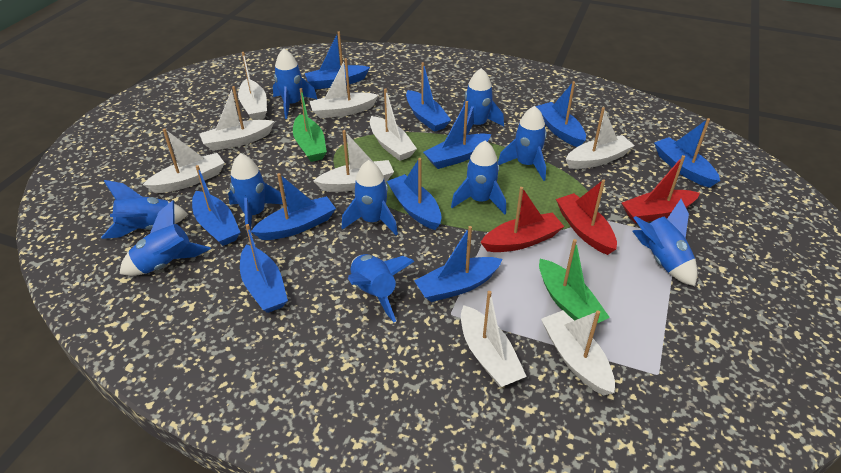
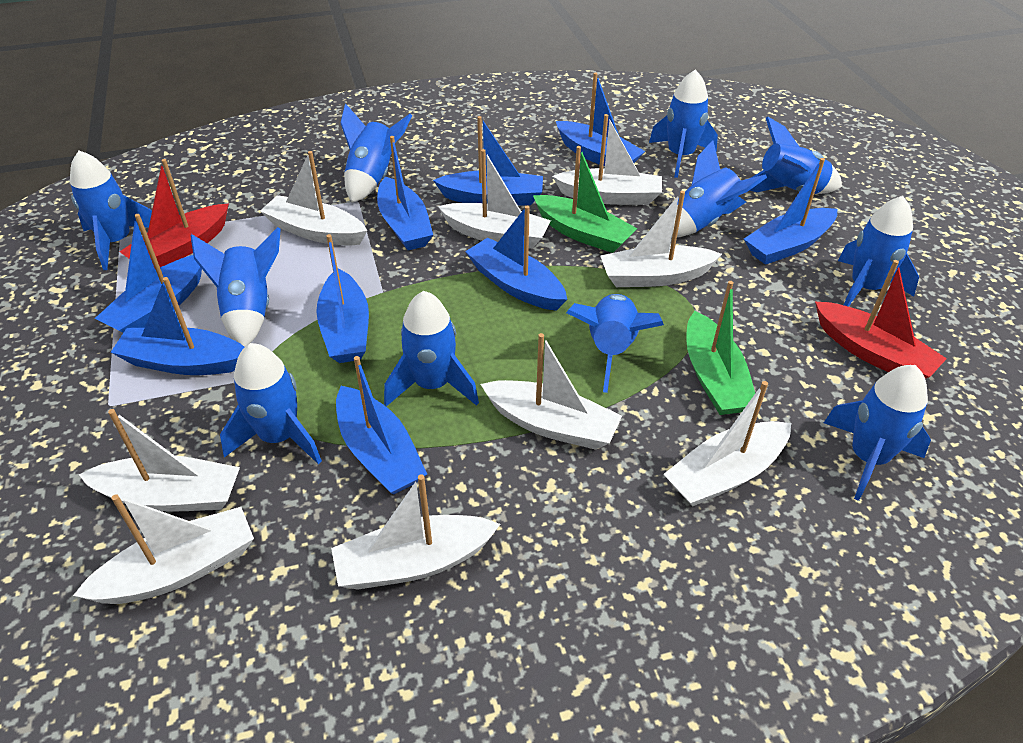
blue boat: 10 -> 9
blue rocket: 10 -> 11
red boat: 3 -> 2

